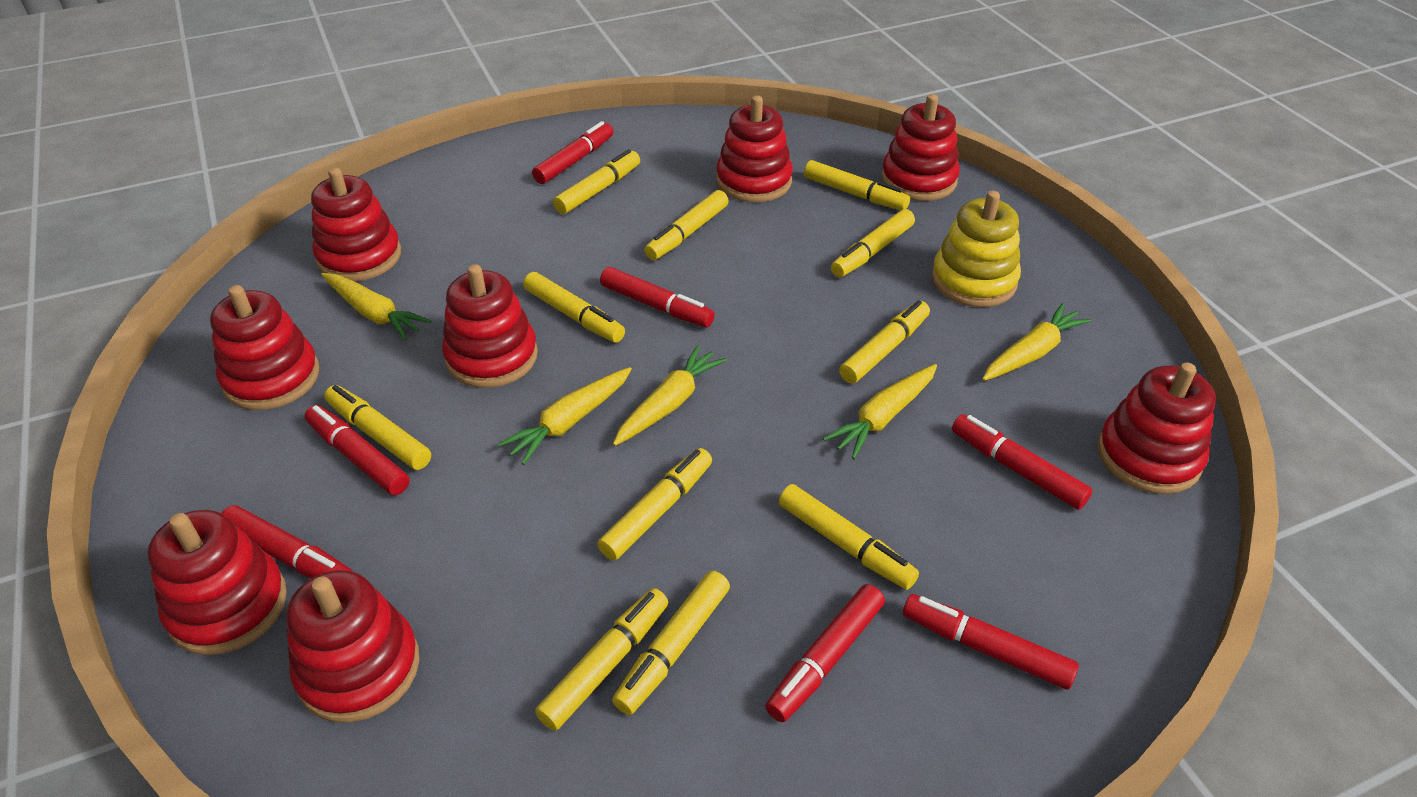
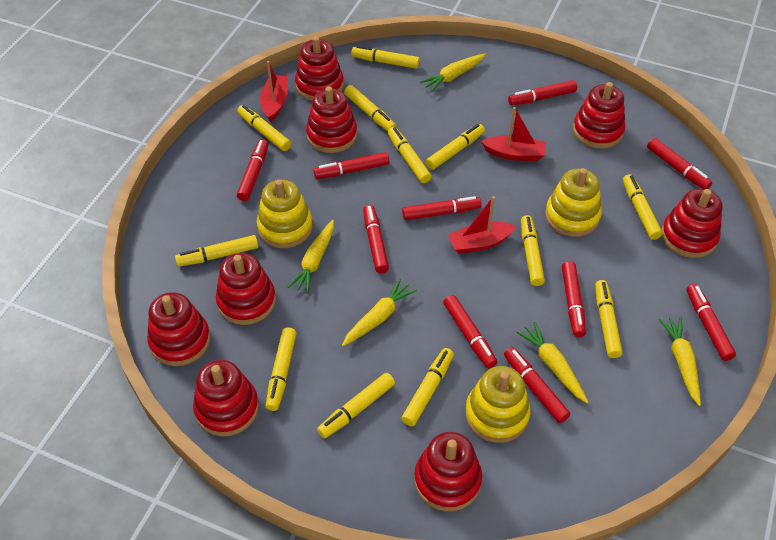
red boat: 0 -> 3
red marker: 7 -> 10
yellow marker: 11 -> 12
yellow stacking toy: 1 -> 3

